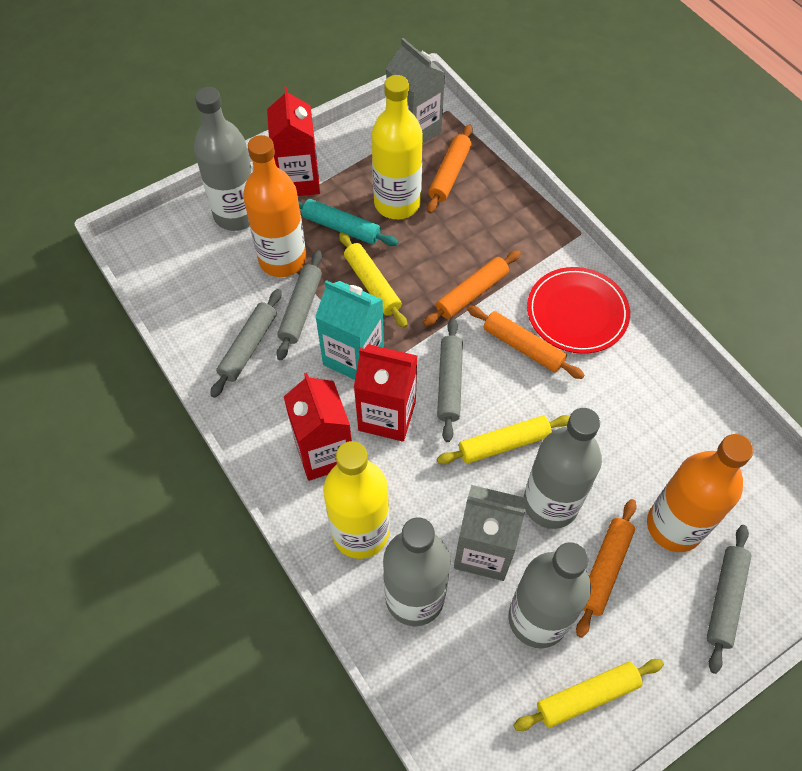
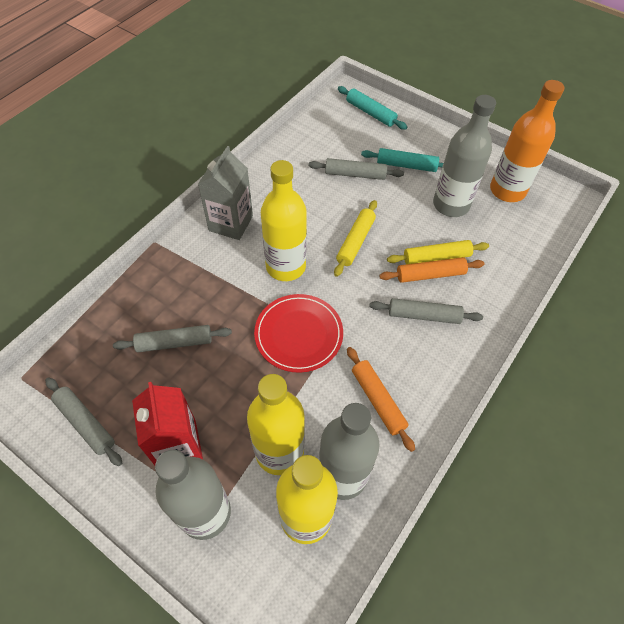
grey bottle: 4 -> 3
grey carton: 2 -> 1
orange bottle: 2 -> 1
orange rolling pin: 4 -> 2
red carton: 3 -> 1
turquoise carton: 1 -> 0
turquoise rolling pin: 1 -> 2
yellow bottle: 2 -> 3
yellow rolling pin: 3 -> 2

